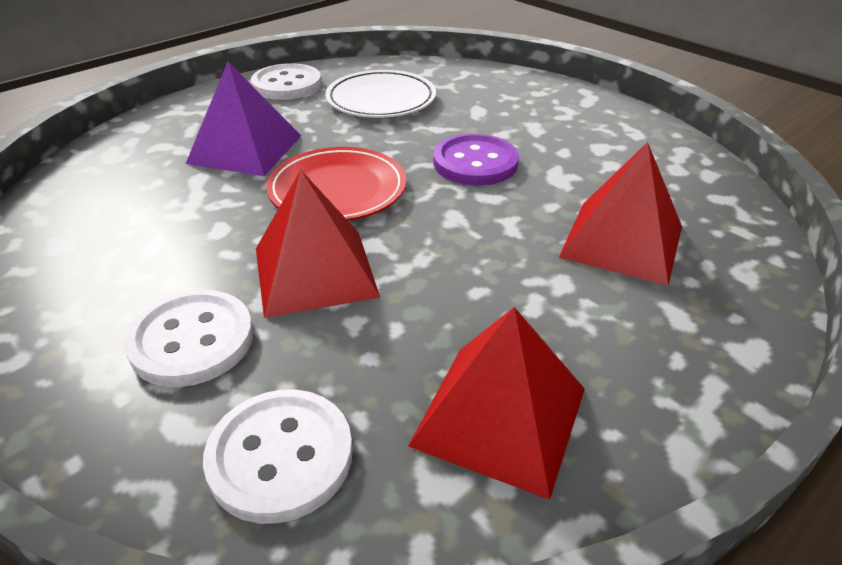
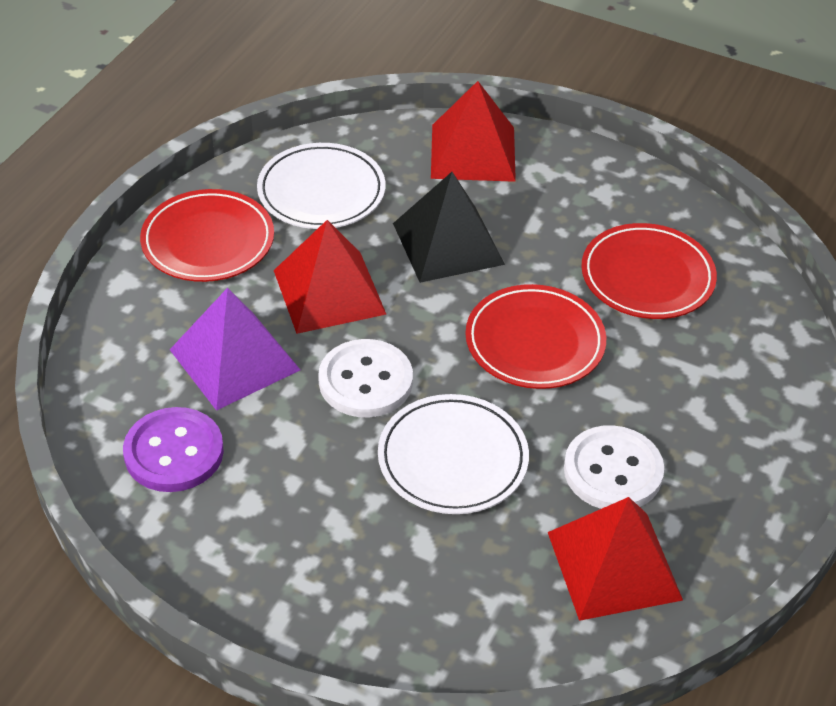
black pyramid: 0 -> 1
red plate: 1 -> 3
white button: 3 -> 2
white plate: 1 -> 2

